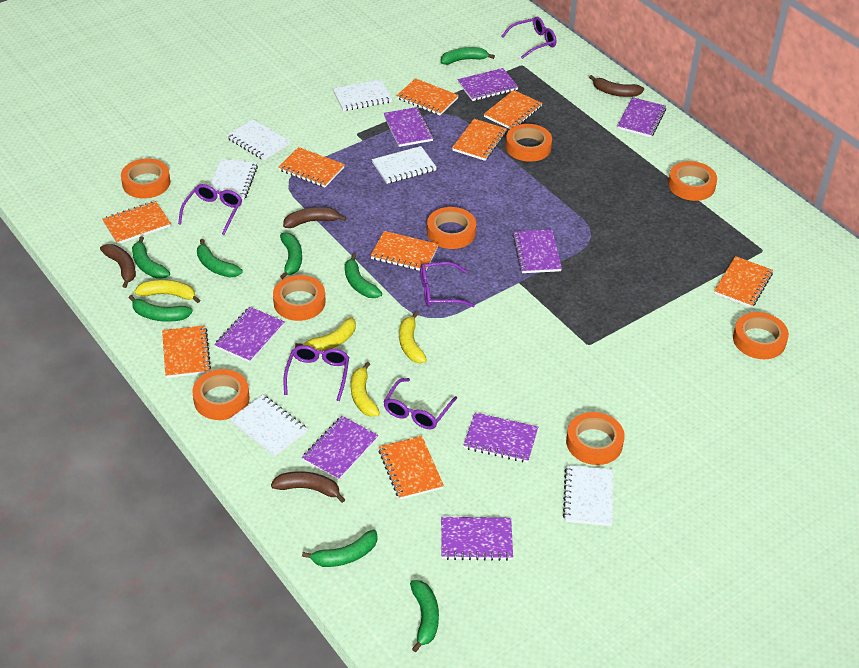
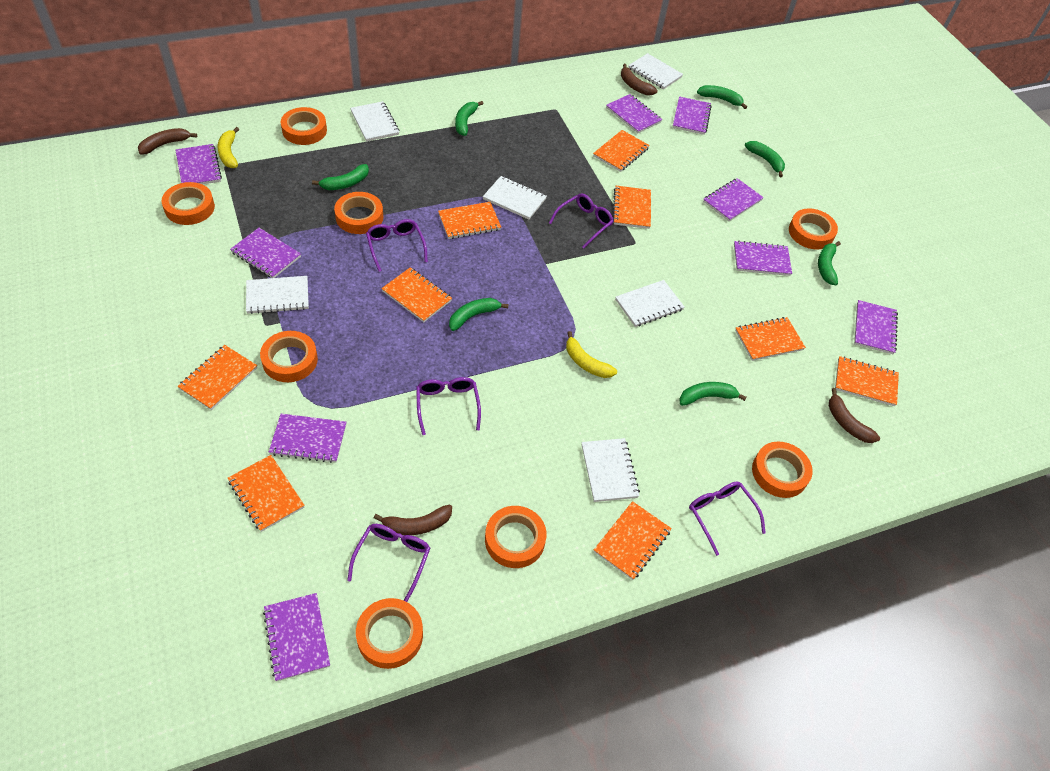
green banana: 8 -> 7
purple notebook: 8 -> 9
yellow banana: 4 -> 2

